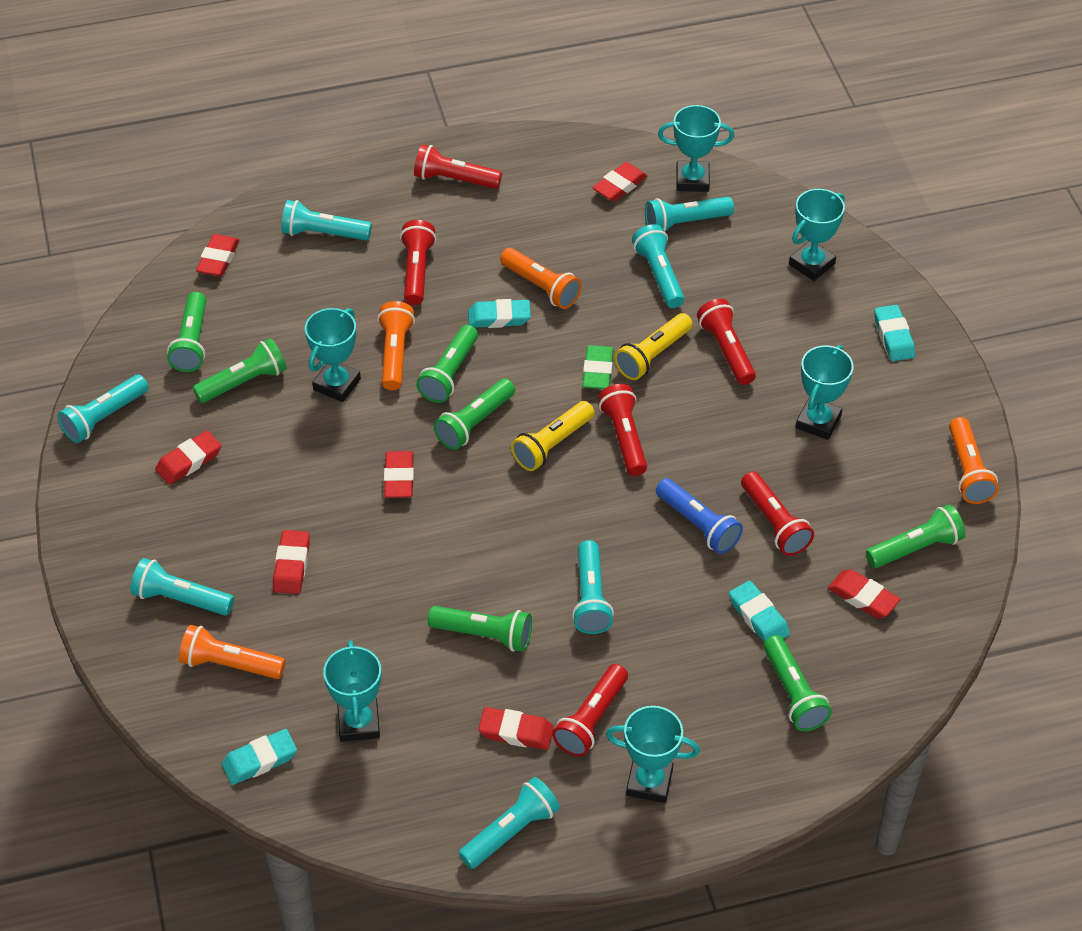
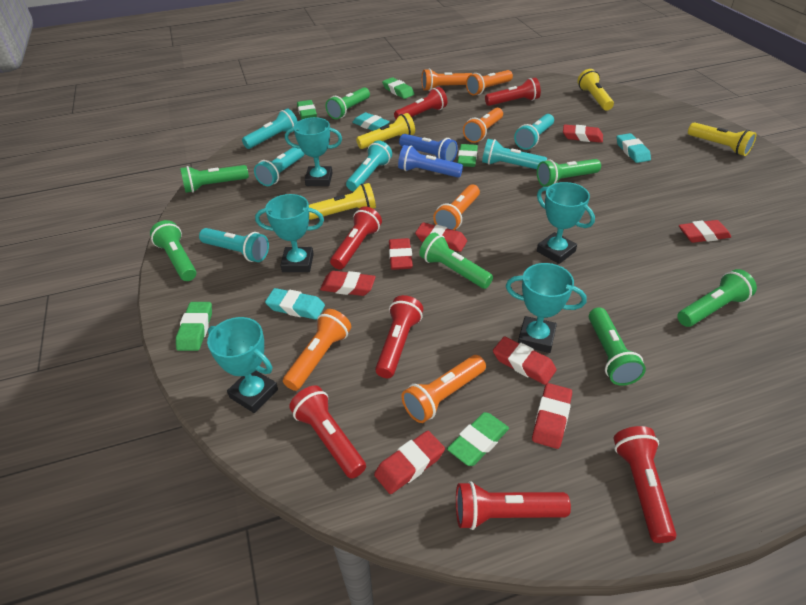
blue flashlight: 1 -> 2
green eraser: 1 -> 5
orange flashlight: 4 -> 6
red eraser: 7 -> 8
red flashlight: 6 -> 7
turquoise eraser: 4 -> 3
turquoise flashlight: 7 -> 6
turquoise trophy: 6 -> 5
yellow flashlight: 2 -> 4

